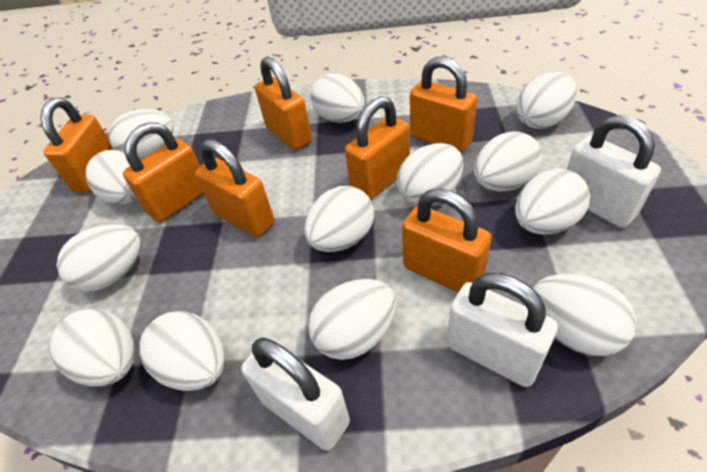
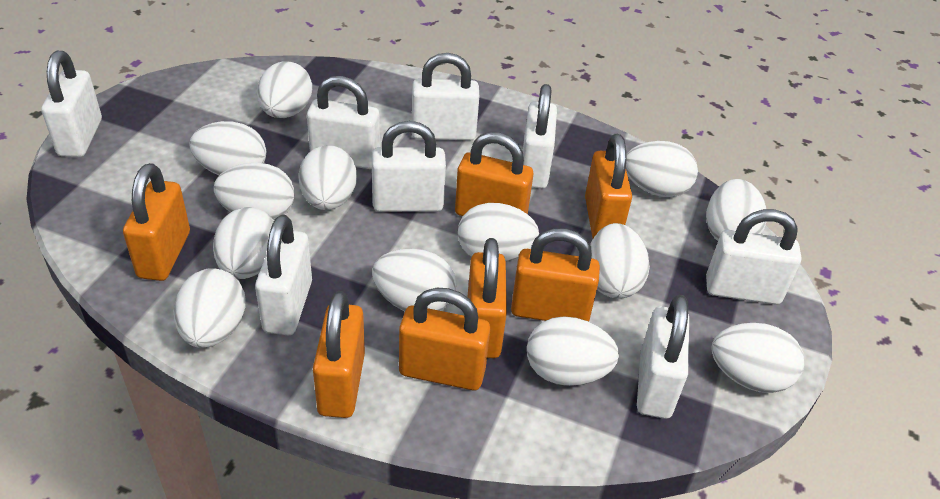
white padlock: 3 -> 8

